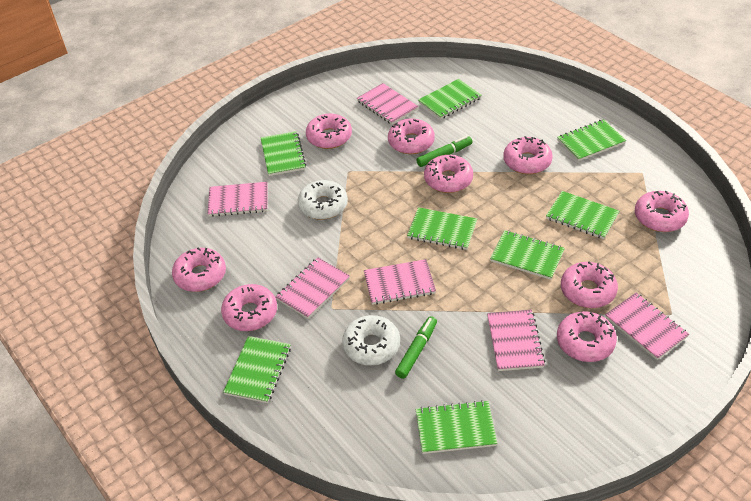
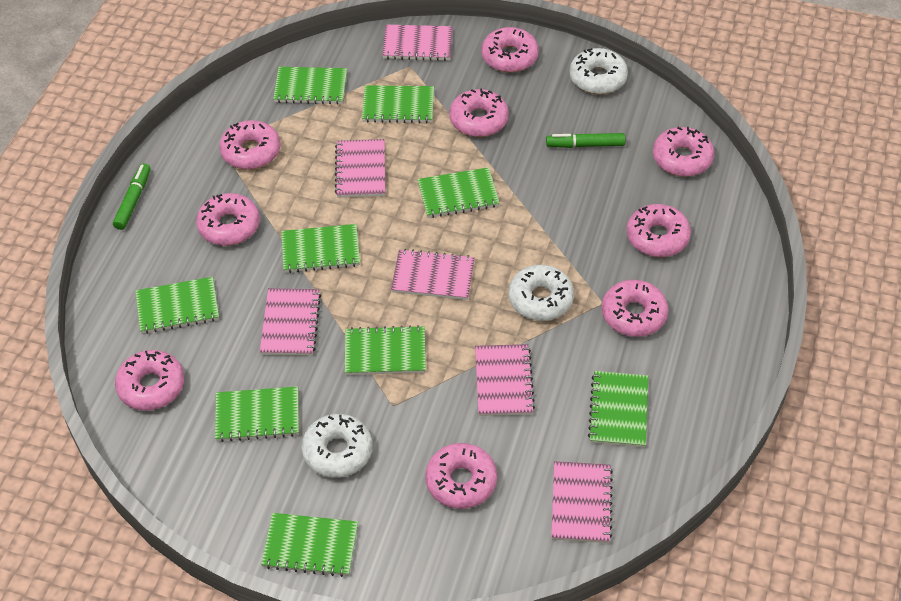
green notebook: 8 -> 9
white donut: 2 -> 3

